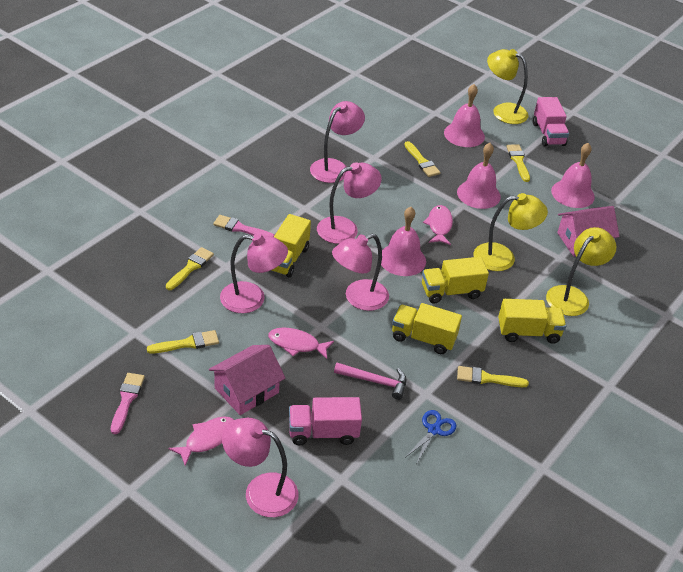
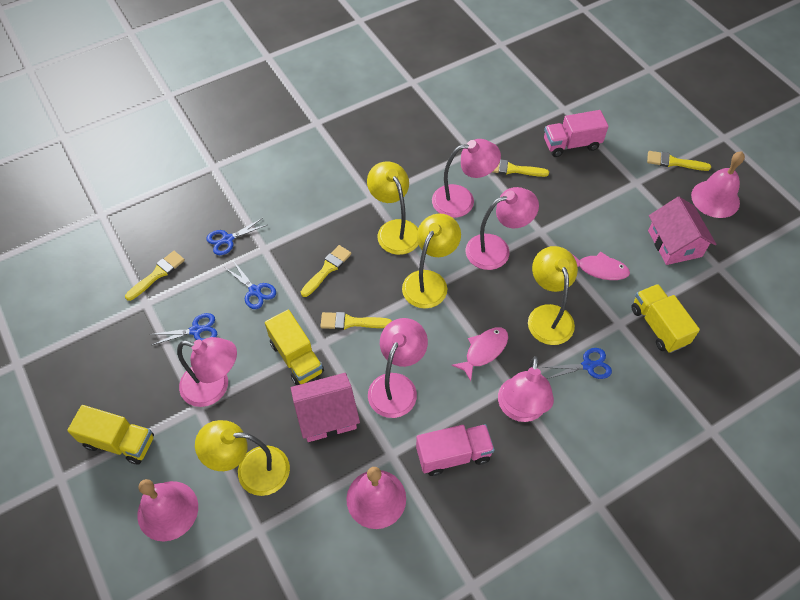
blue scissors: 1 -> 4
pink bell: 4 -> 3
pink brush: 2 -> 0
pink fish: 3 -> 2
pink hammer: 1 -> 0
yellow lamp: 3 -> 4
yellow truck: 4 -> 3

